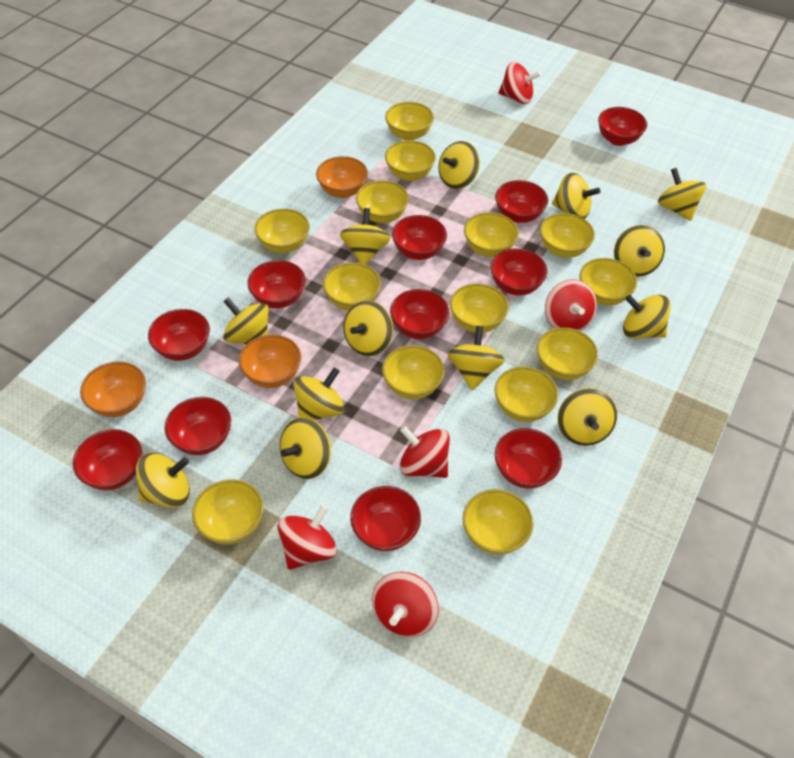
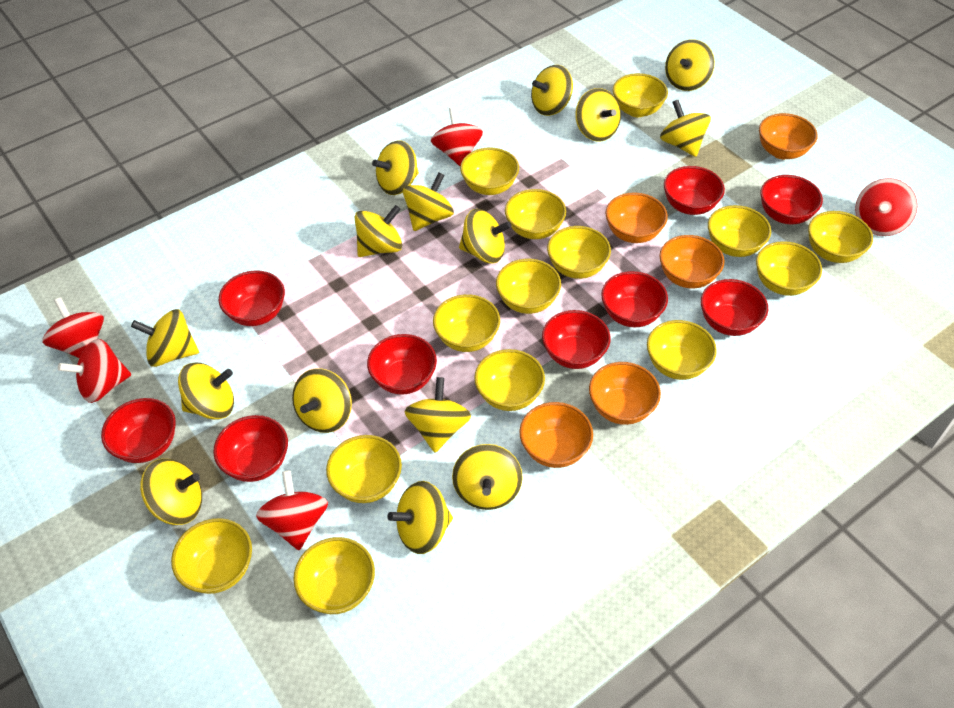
orange bowl: 3 -> 5
red bowl: 11 -> 9
yellow spinning top: 13 -> 15

